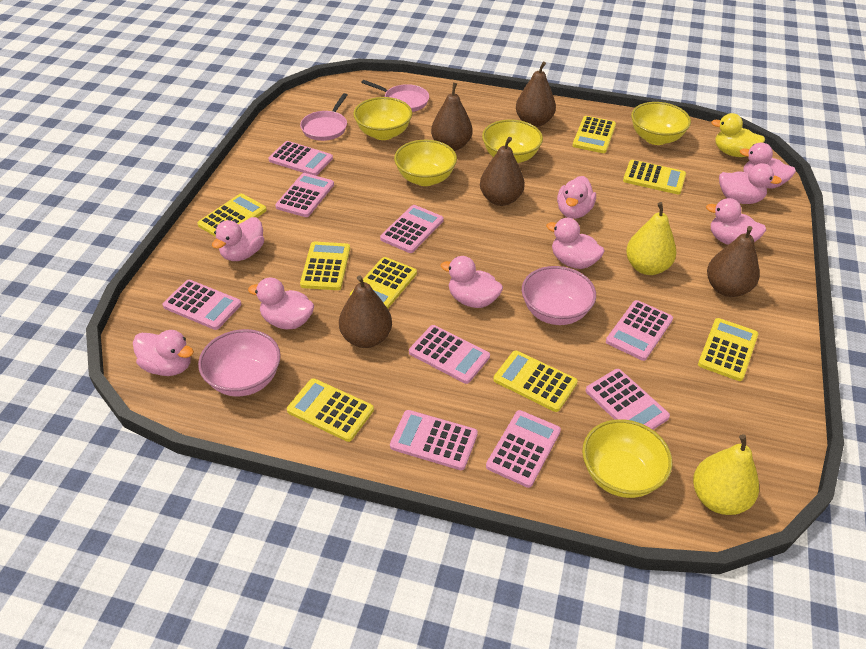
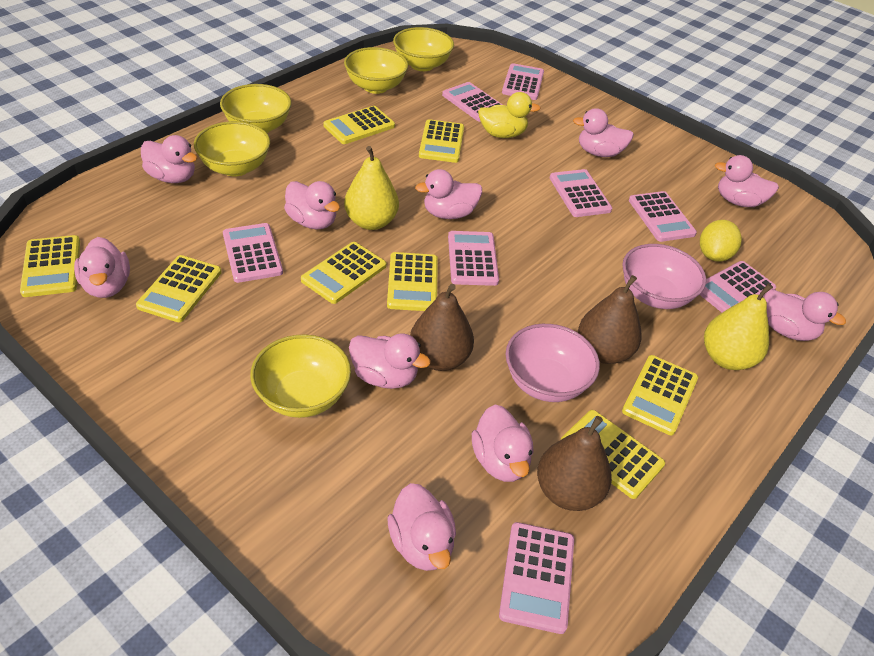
brown pear: 5 -> 3
pink calculator: 9 -> 8
pink duck: 9 -> 10
pink pan: 2 -> 0
yellow lemon: 0 -> 1

